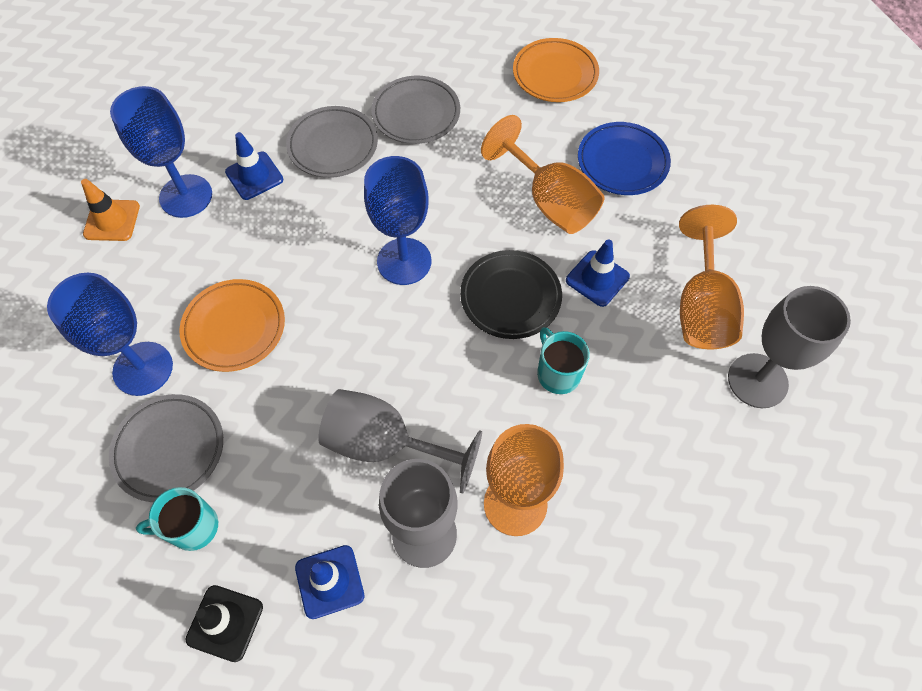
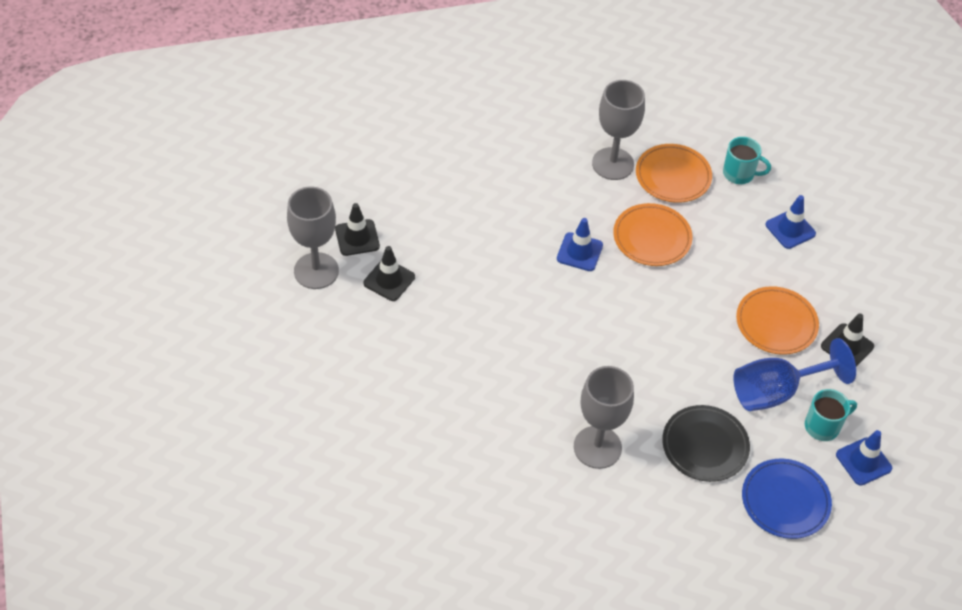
black traffic cone: 1 -> 3
blue goblet: 3 -> 1
grey plate: 3 -> 0
orange goblet: 3 -> 0
orange plate: 2 -> 3
orange traffic cone: 1 -> 0

